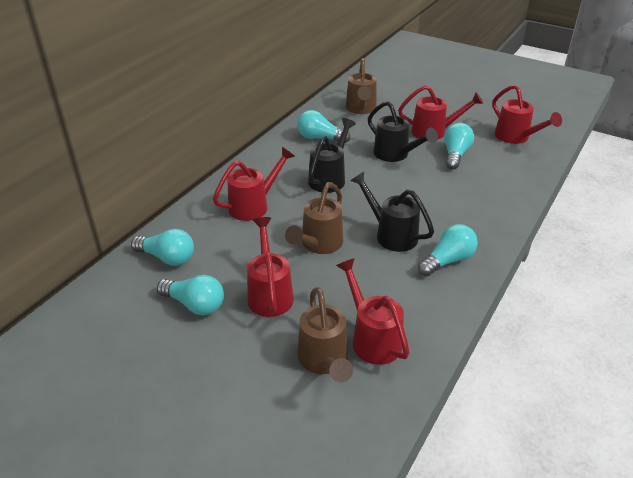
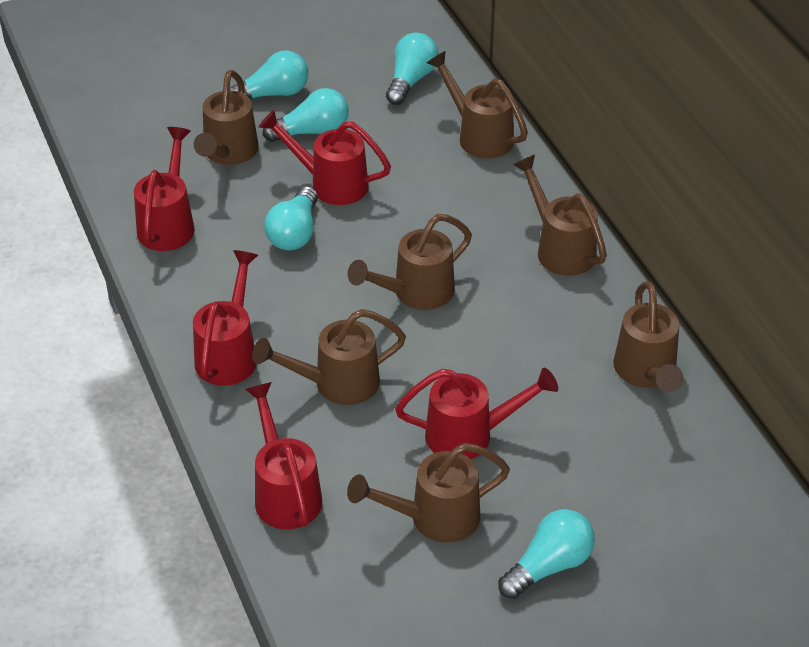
black watering can: 3 -> 0
brown watering can: 3 -> 7

